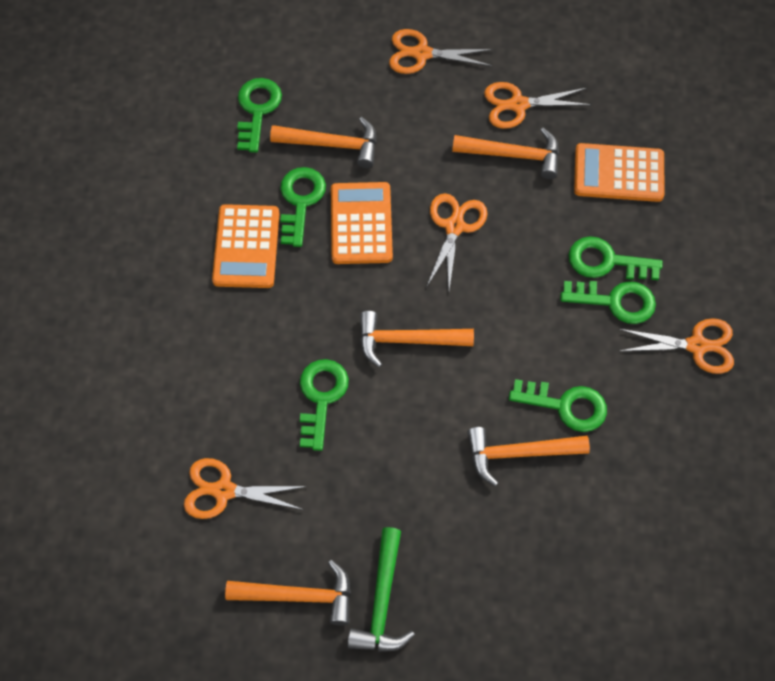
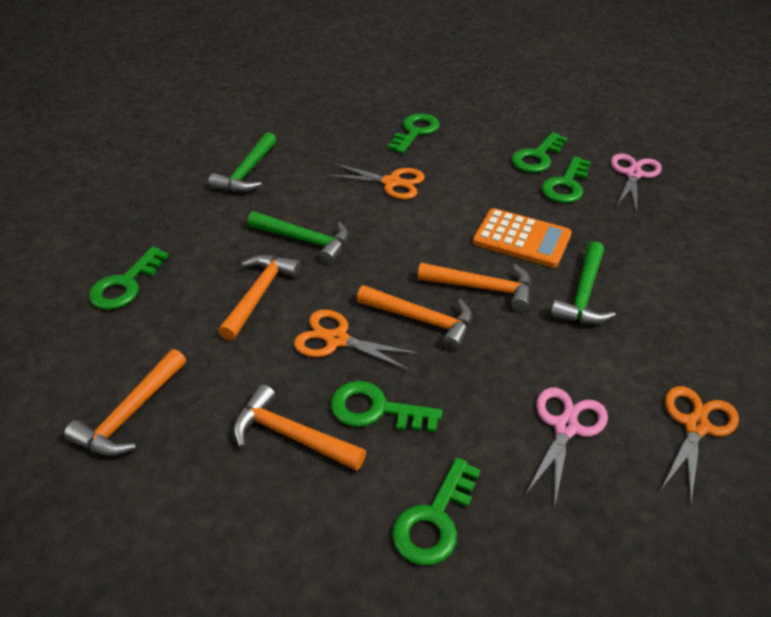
green hammer: 1 -> 3
orange calculator: 3 -> 1
orange scissors: 5 -> 3
pink scissors: 0 -> 2

